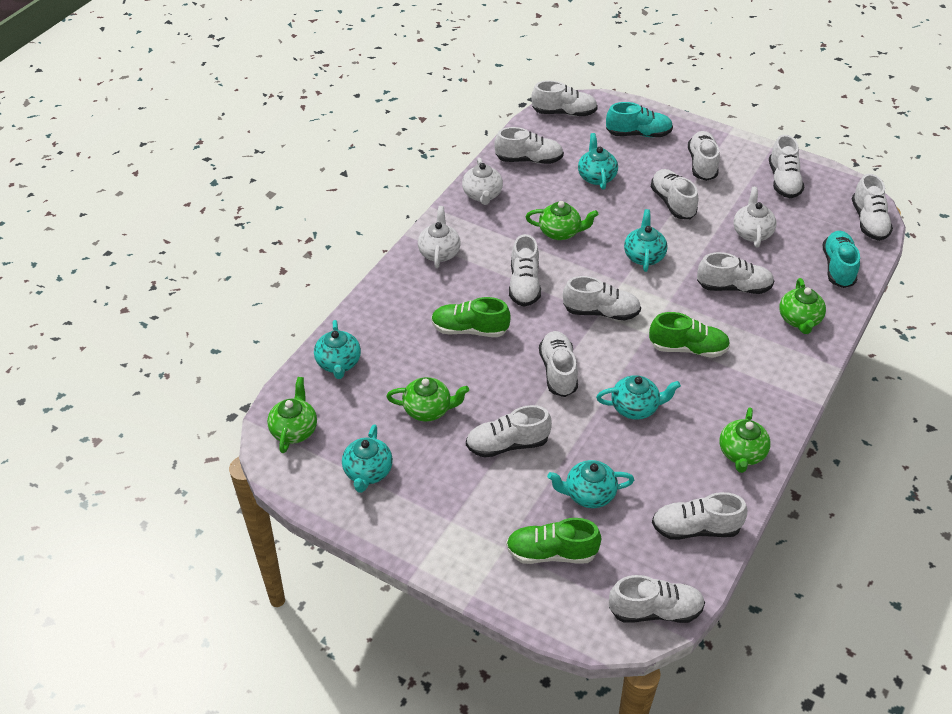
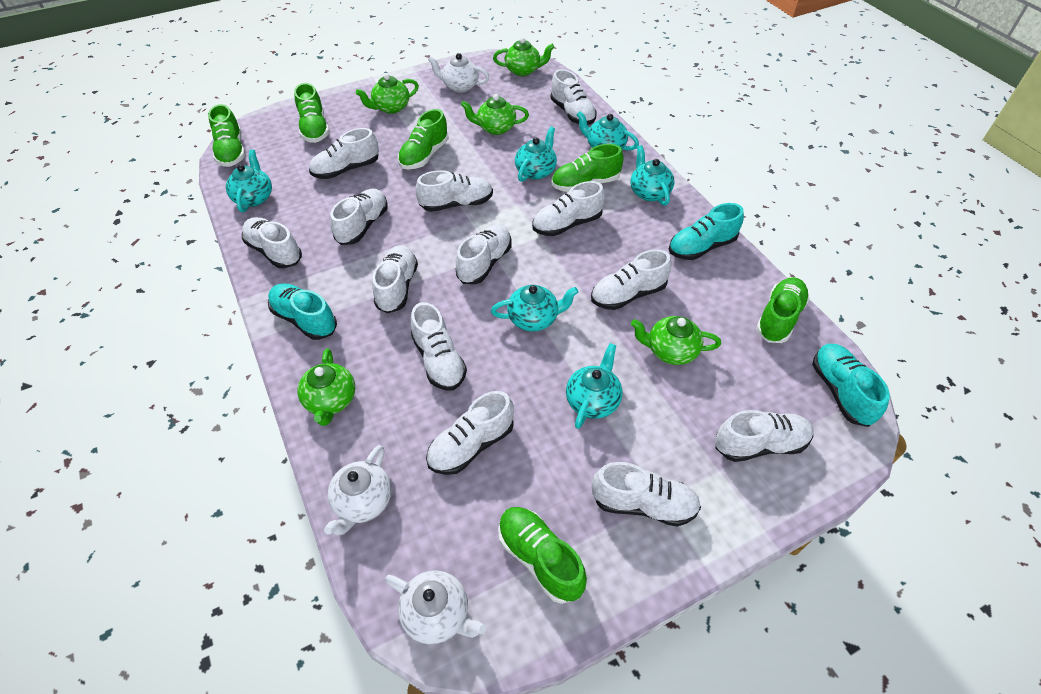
green shoe: 3 -> 6
turquoise shoe: 2 -> 3

